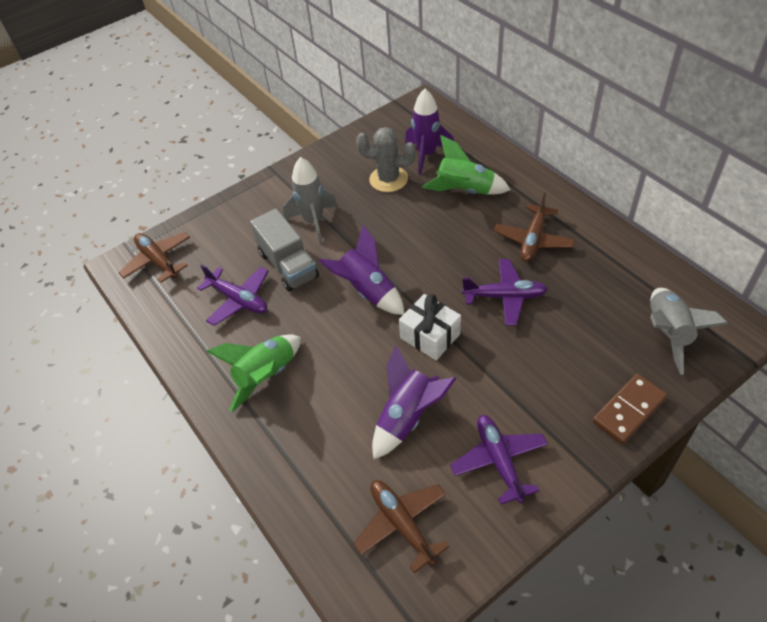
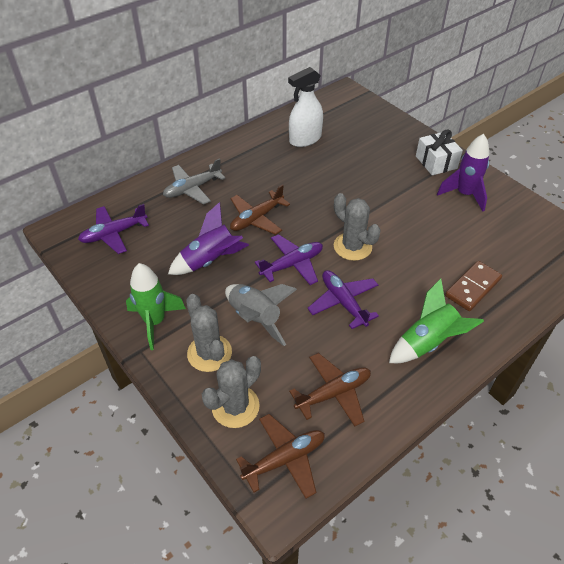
grey cactus: 1 -> 3
grey plane: 0 -> 1
grey rocket: 2 -> 1
grey truck: 1 -> 0
purple rocket: 3 -> 2
white spray bottle: 0 -> 1

